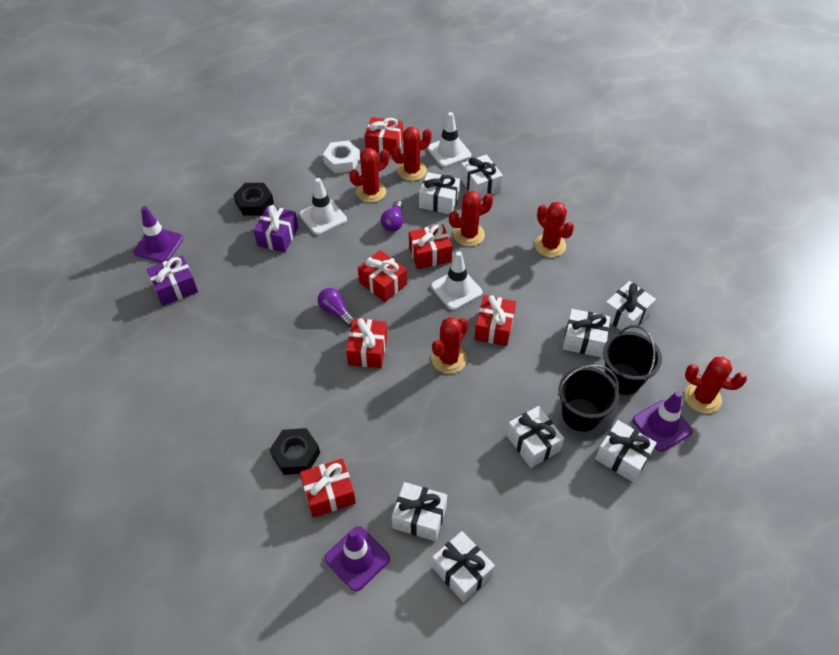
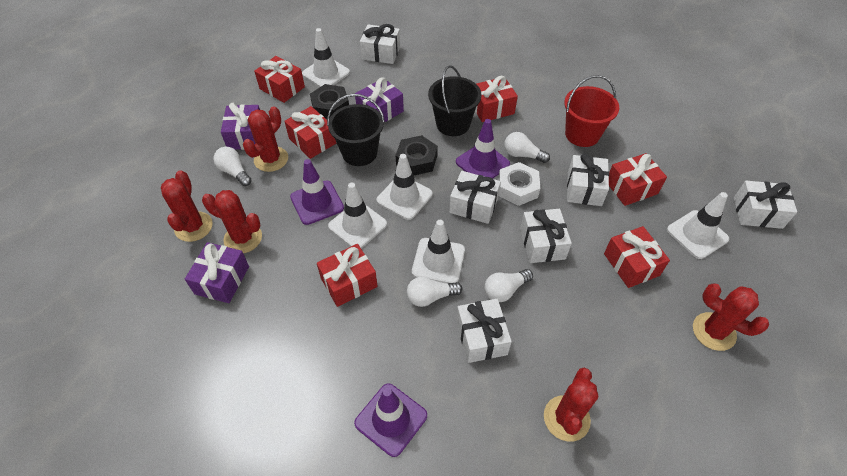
purple gift: 2 -> 3
purple light bulb: 2 -> 0
red bucket: 0 -> 1
red cactus: 6 -> 5
white gift: 8 -> 6
white light bulb: 0 -> 4
white traffic cone: 3 -> 5

